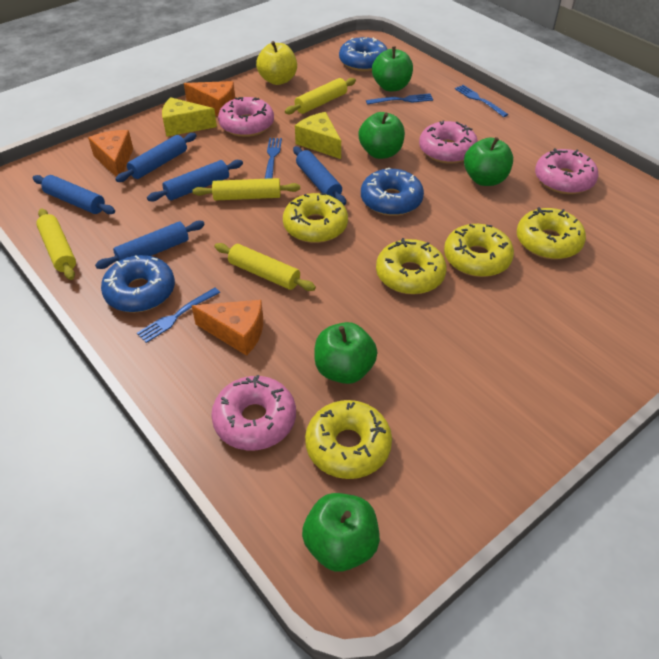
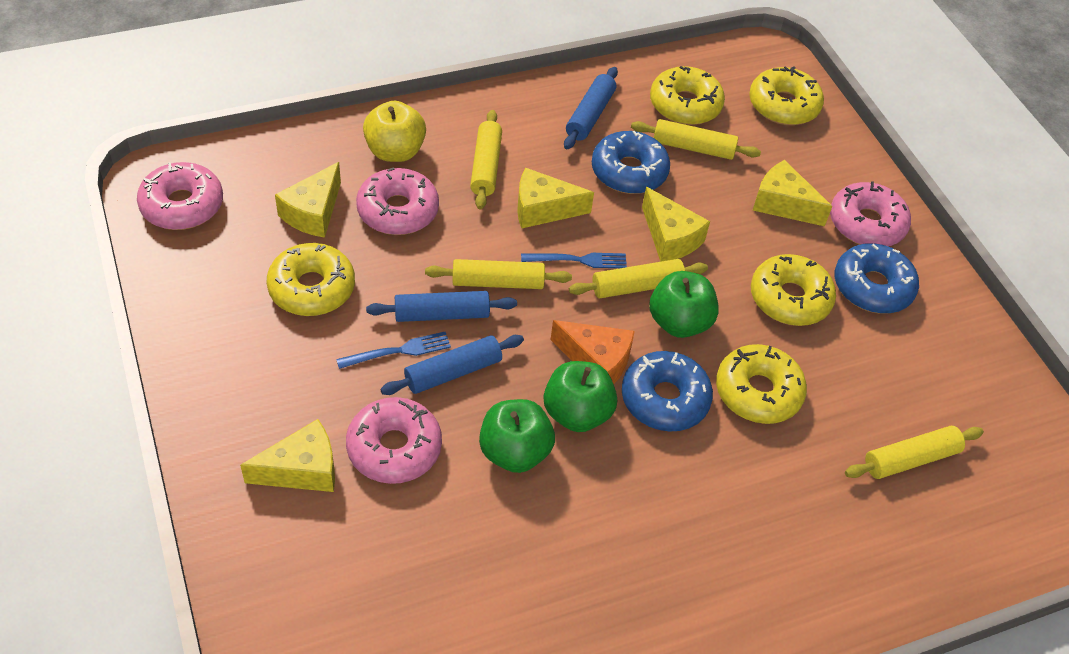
blue fork: 4 -> 2
blue rolling pin: 5 -> 3
green apple: 5 -> 3
orange cheese: 3 -> 1
yellow cheese: 2 -> 5
yellow rolling pin: 4 -> 5

